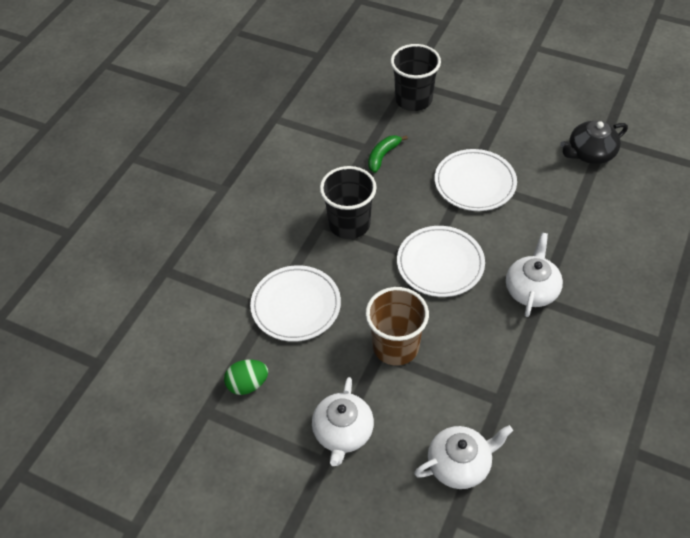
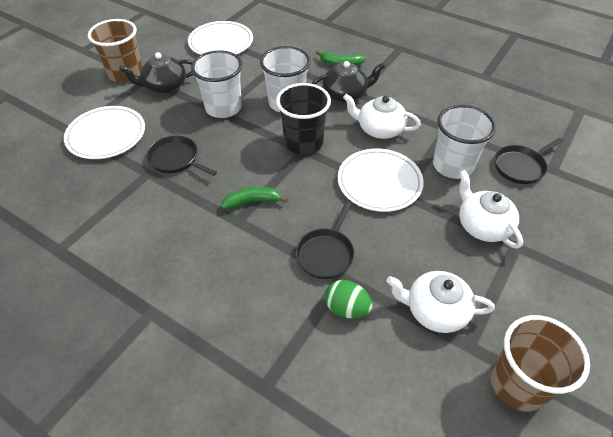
black cup: 2 -> 1
black pan: 0 -> 3
black teapot: 1 -> 2
brown cup: 1 -> 2
green banana: 1 -> 2
white cup: 0 -> 3

